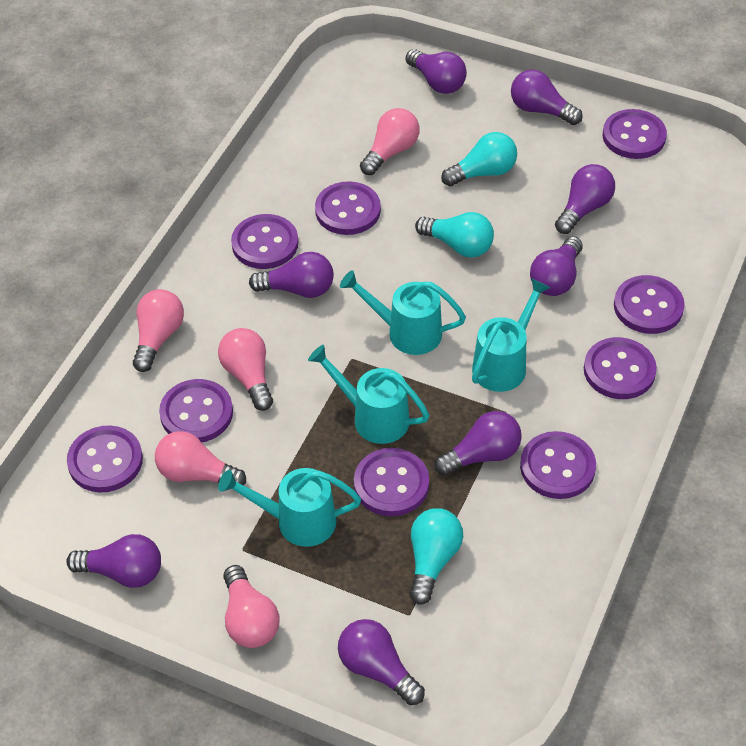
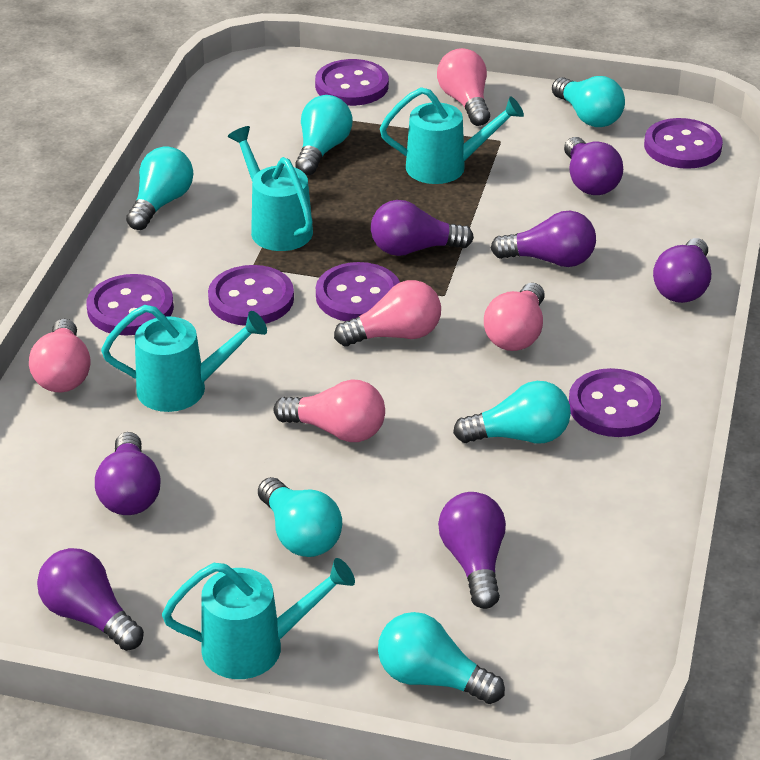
purple button: 9 -> 6
purple light bulb: 8 -> 7
turquoise light bulb: 3 -> 6

